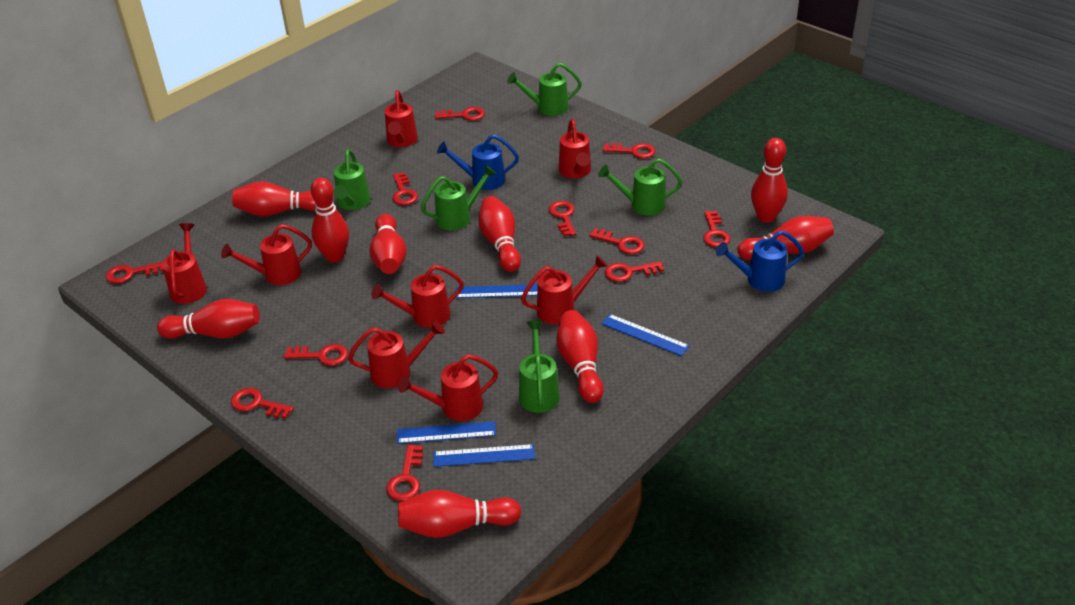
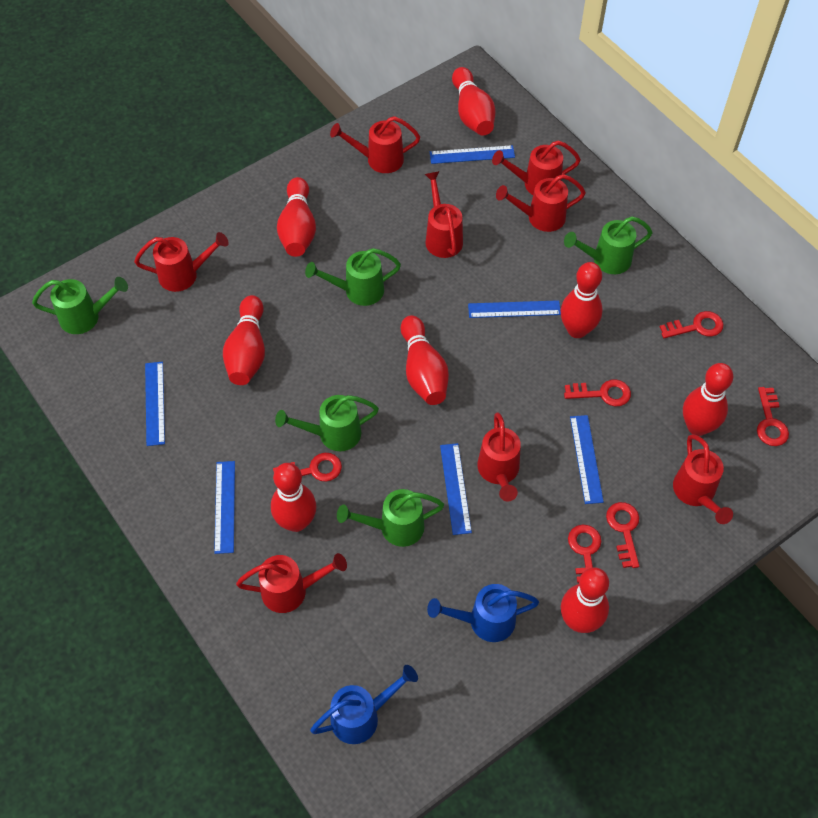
blue ruler: 4 -> 6
red bowling pin: 9 -> 8
red key: 11 -> 6

